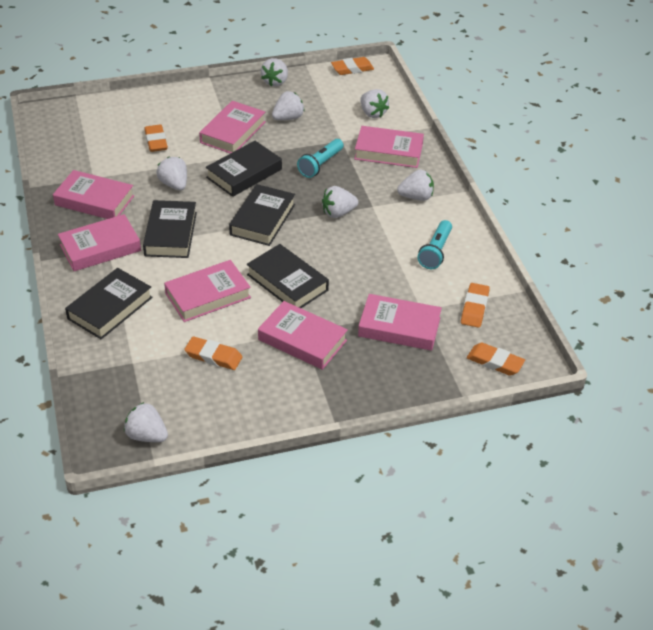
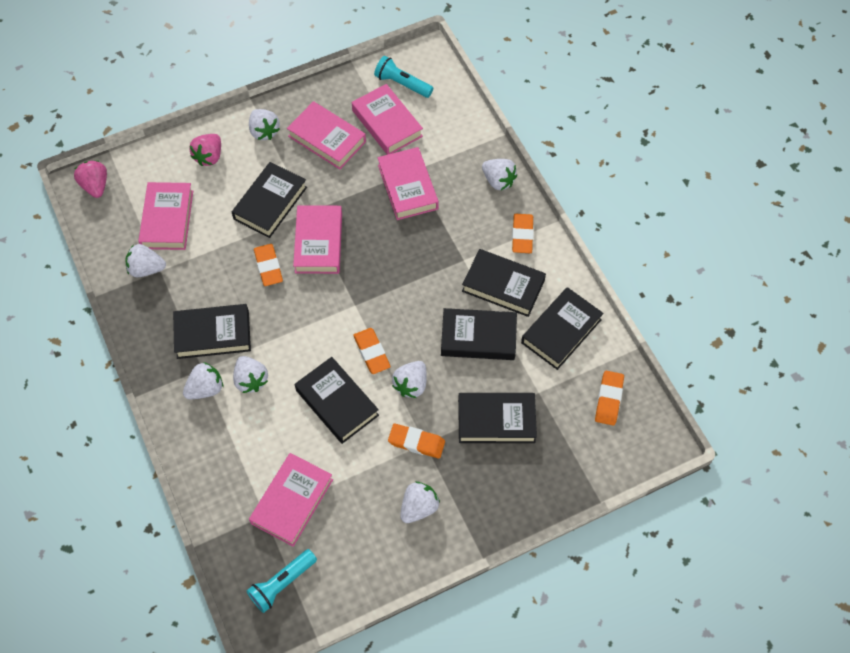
black book: 5 -> 7
pink book: 7 -> 6
pink strawberry: 0 -> 2

